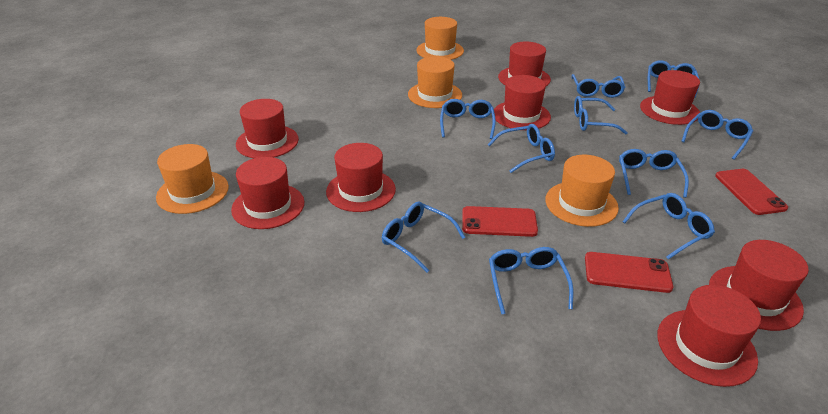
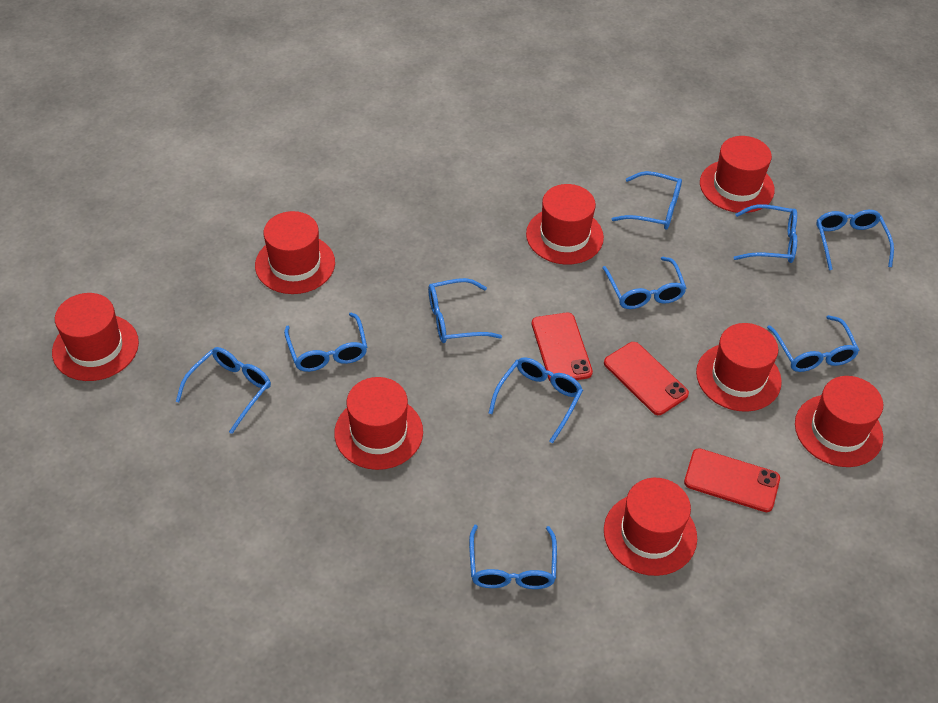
orange hat: 4 -> 0

